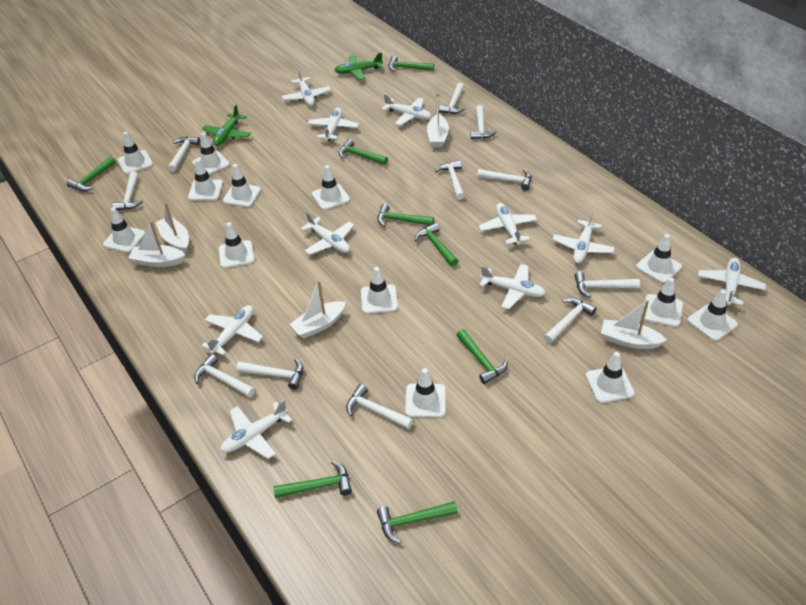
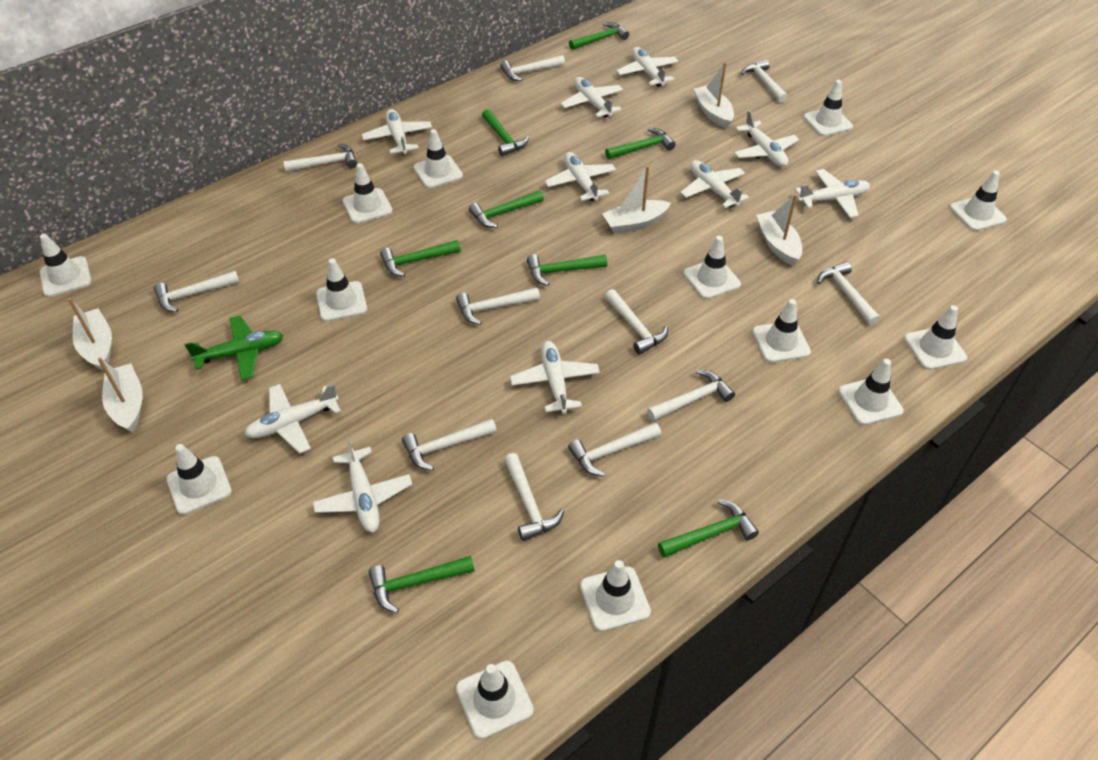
green plane: 2 -> 1

